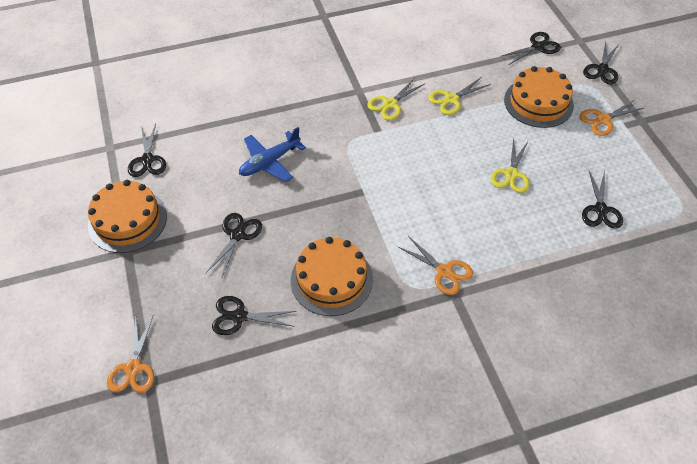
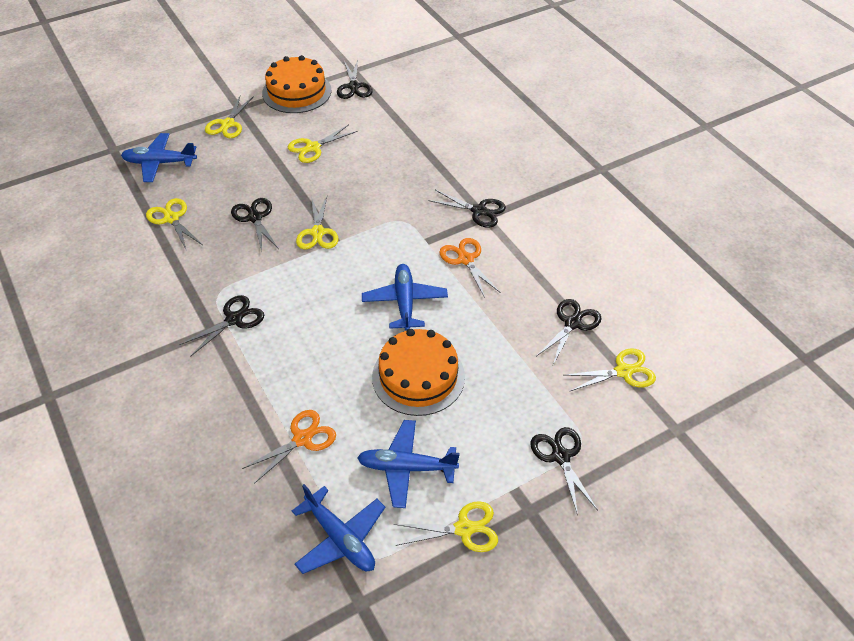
blue plane: 1 -> 4
orange cake: 3 -> 2
orange scissors: 3 -> 2
yellow scissors: 3 -> 6

